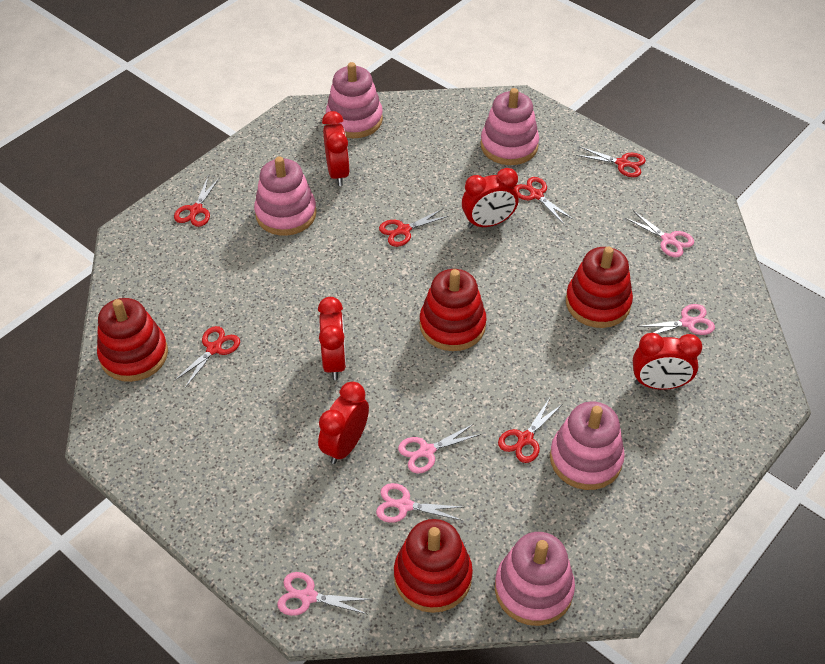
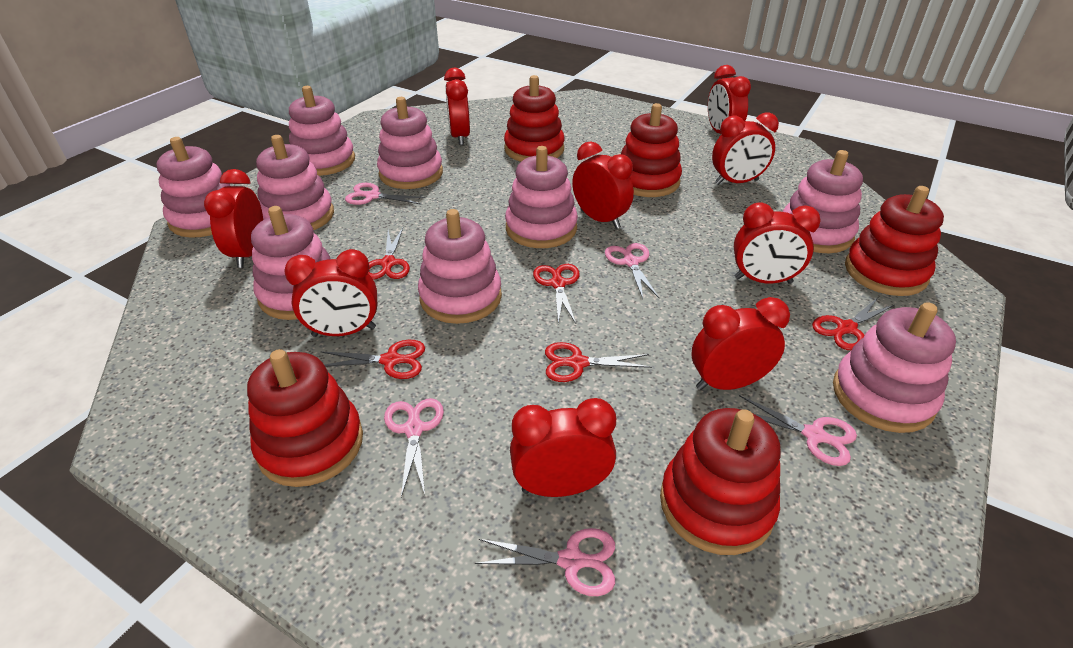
pink stacking toy: 5 -> 9
red clock: 5 -> 9
red scissors: 6 -> 5
red stacking toy: 4 -> 5

